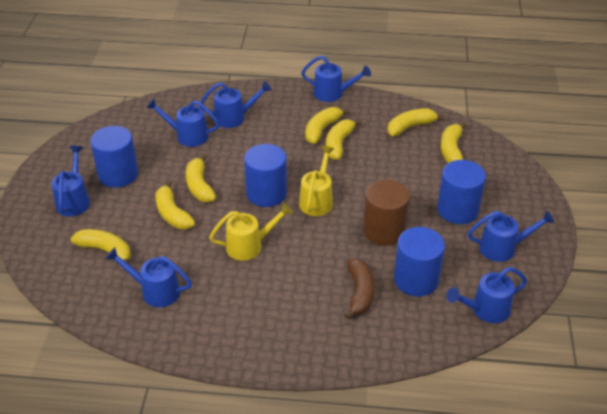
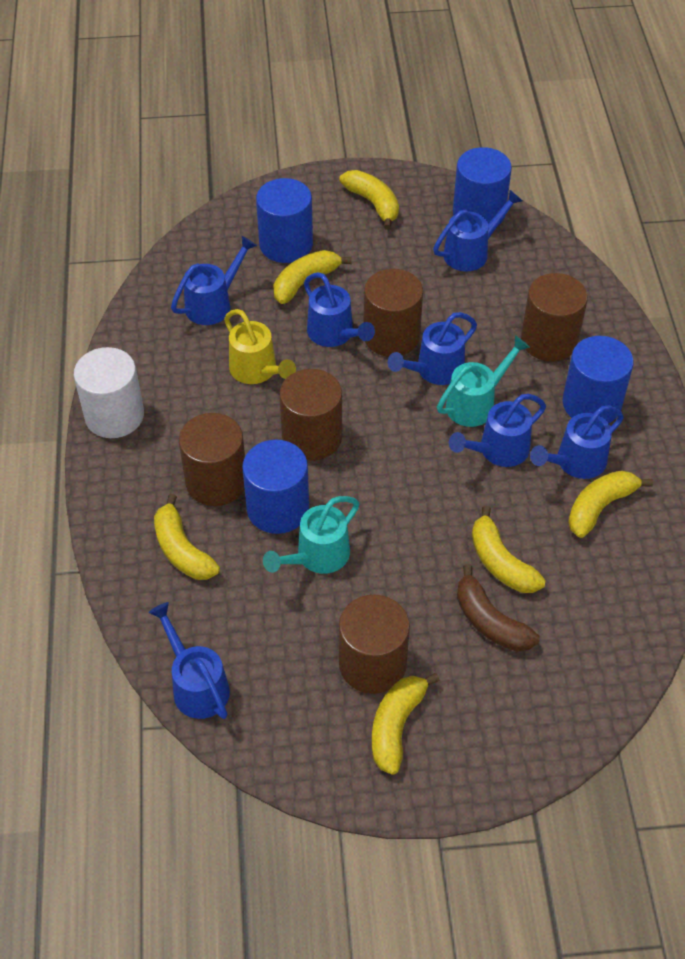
brown cylinder: 1 -> 5
turquoise watering can: 0 -> 2
white cylinder: 0 -> 1
yellow banana: 7 -> 6
yellow watering can: 2 -> 1

